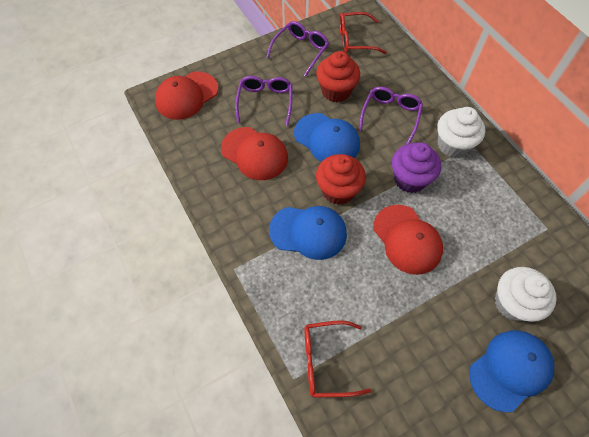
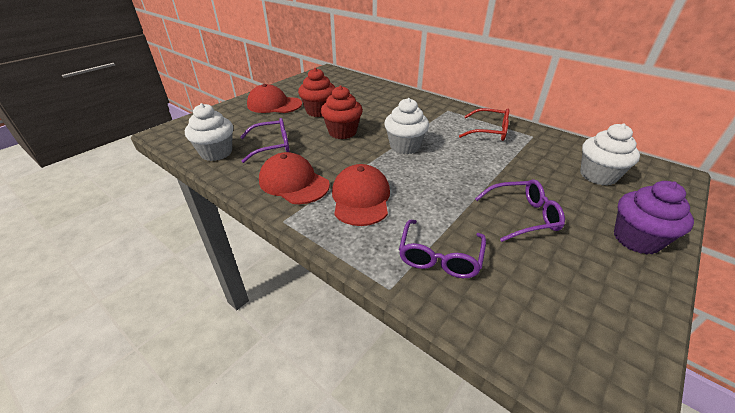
blue cap: 3 -> 0
red glasses: 2 -> 1
white cupcake: 2 -> 3

